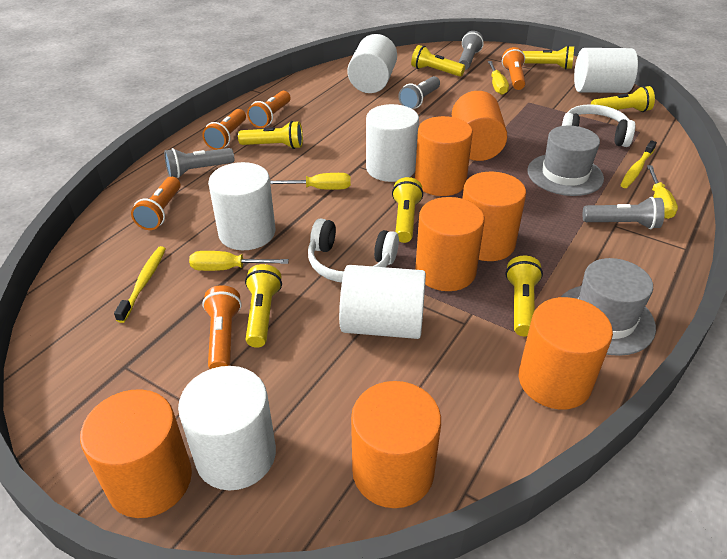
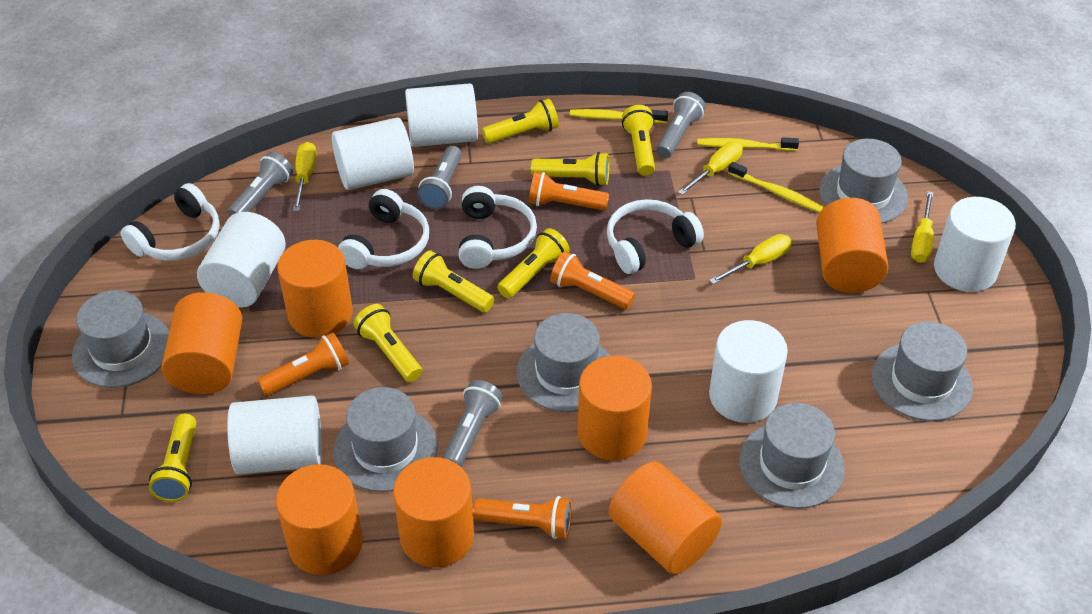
grey hat: 2 -> 6
orange flashlight: 5 -> 4
white headphones: 2 -> 4
yellow toothbrush: 2 -> 3

